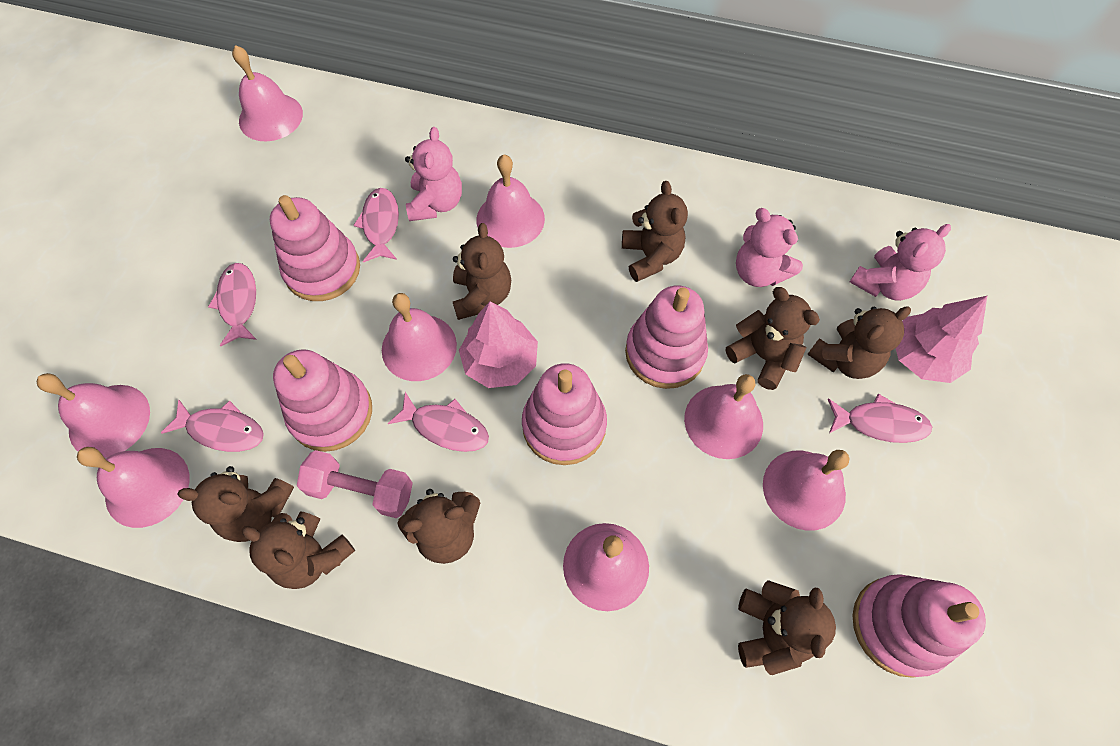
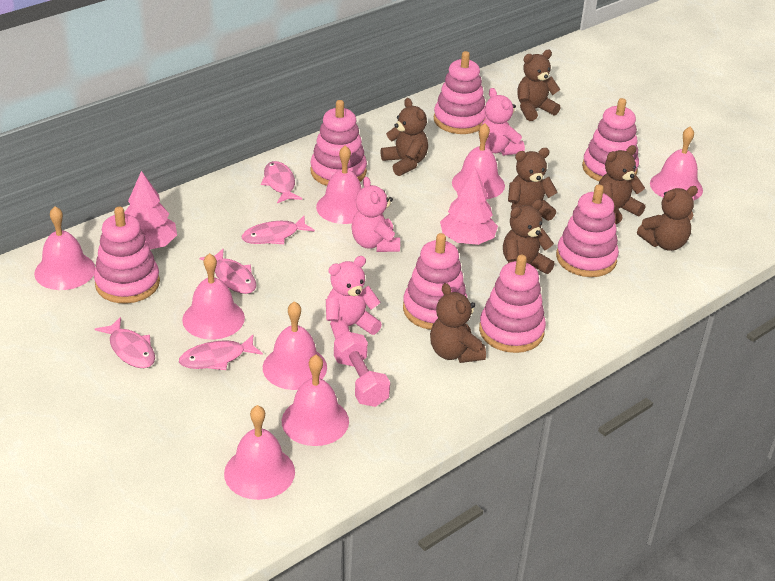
brown teddy bear: 8 -> 7
pink stacking toy: 5 -> 7

